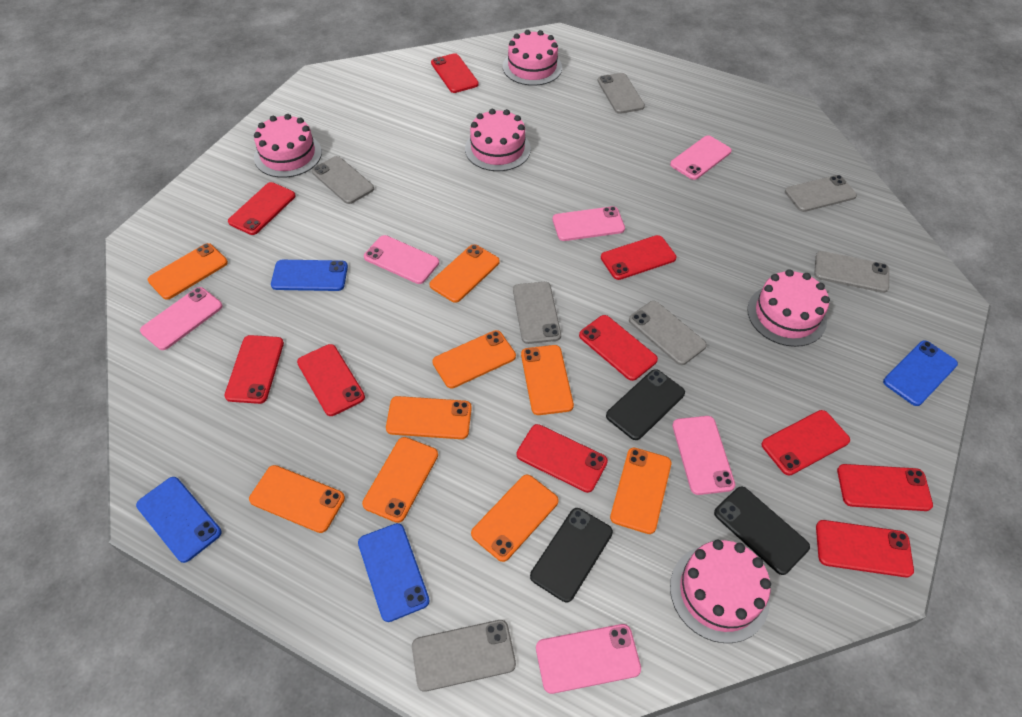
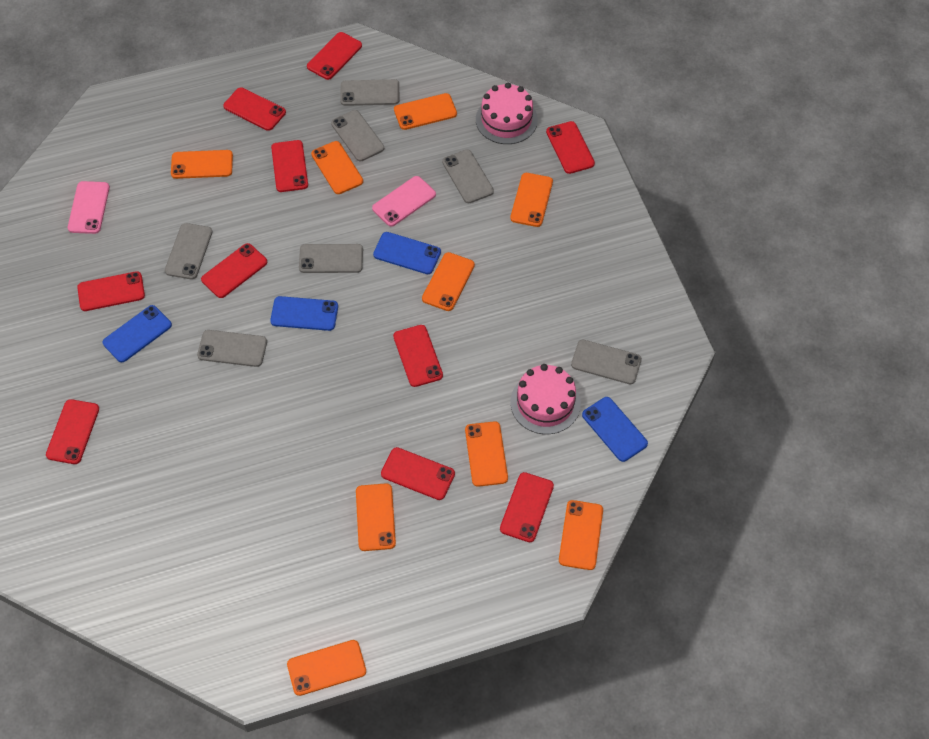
black phone: 3 -> 0
pink cake: 5 -> 2
pink phone: 6 -> 2

